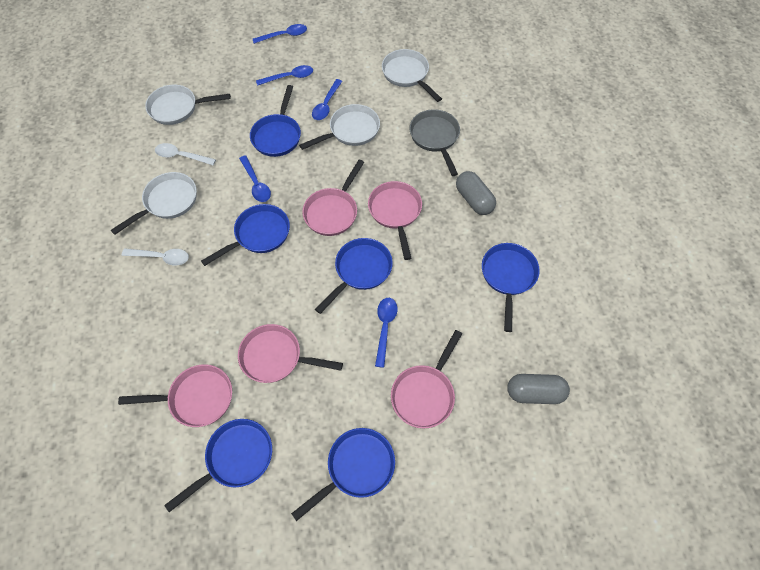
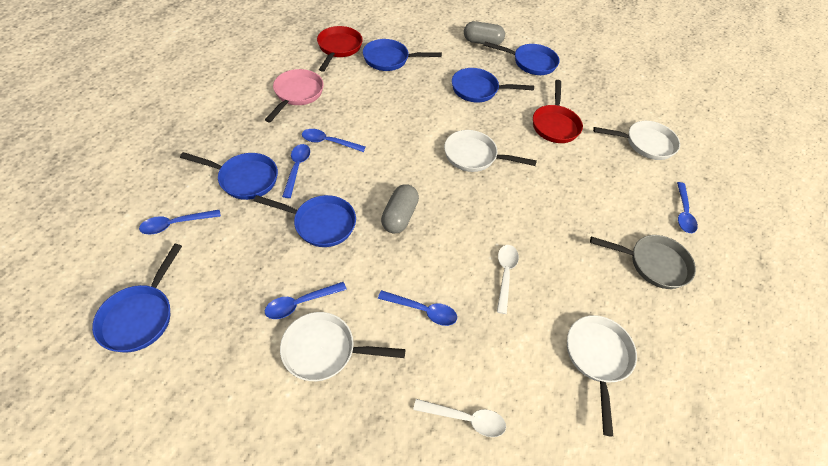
blue spoon: 5 -> 6
pink pan: 5 -> 1
red pan: 0 -> 2

